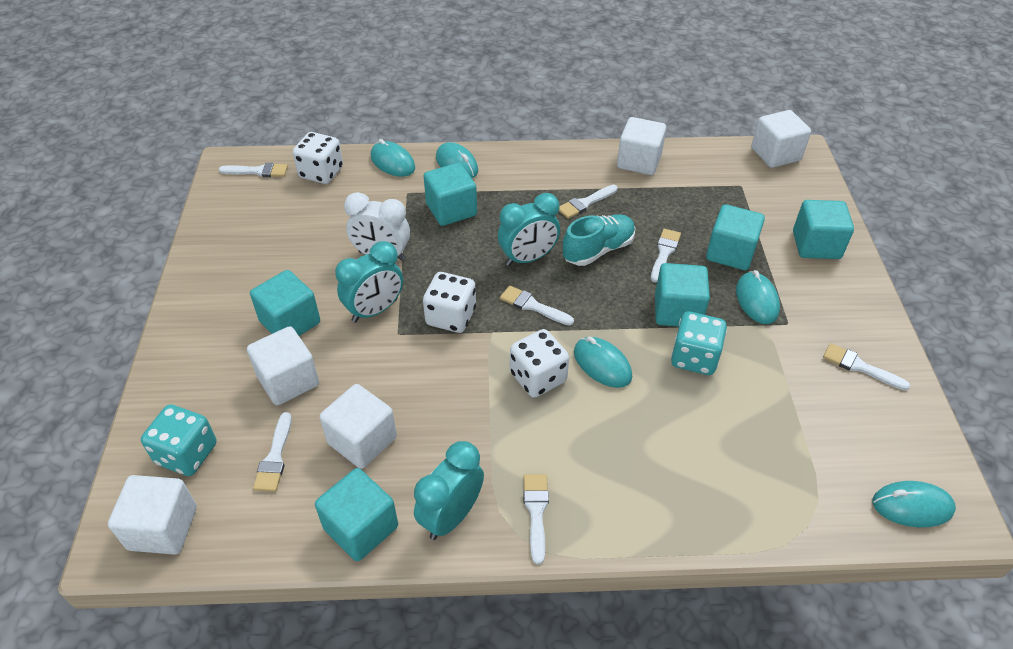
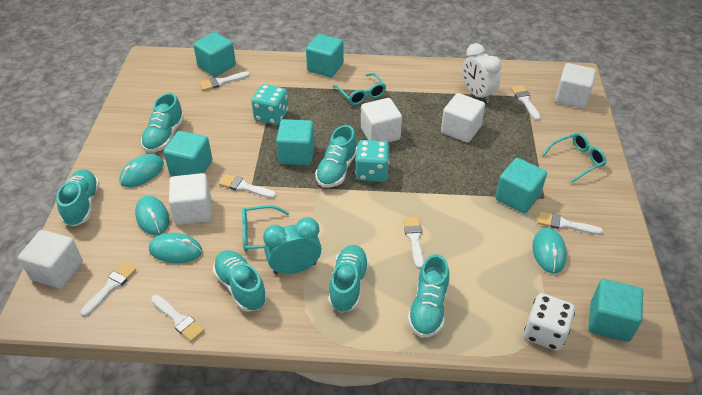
turquoise clock: 3 -> 1
turquoise glasses: 0 -> 3
turquoise mouse: 5 -> 4
turquoise shoe: 1 -> 6
white dice: 3 -> 1

